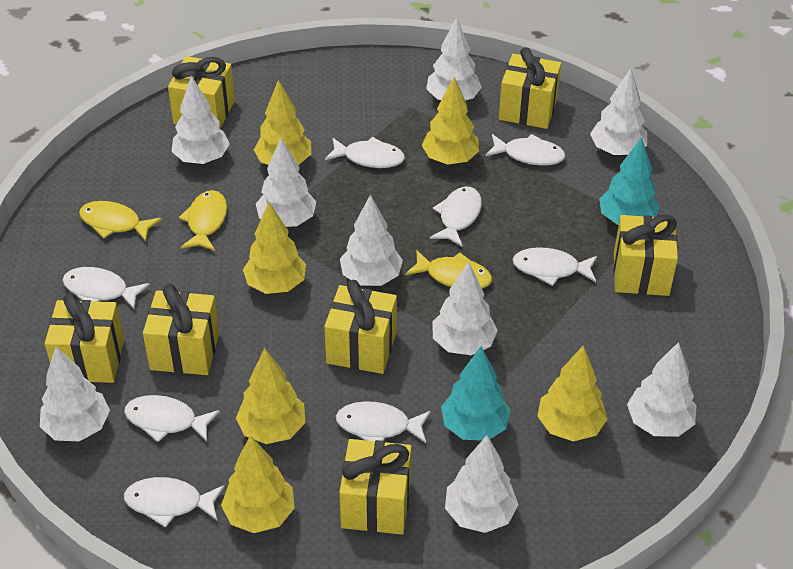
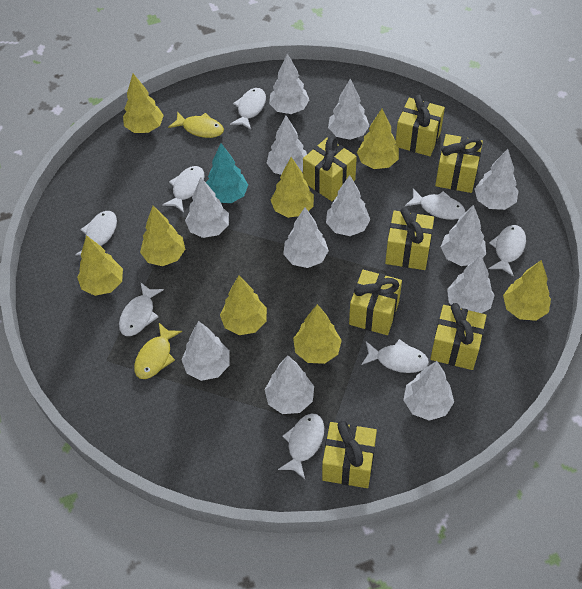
turquoise tree: 2 -> 1
white tree: 9 -> 12
yellow fish: 3 -> 2
yellow tree: 6 -> 8

